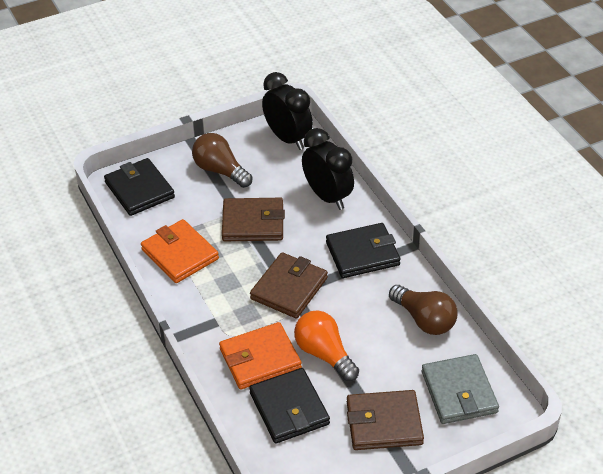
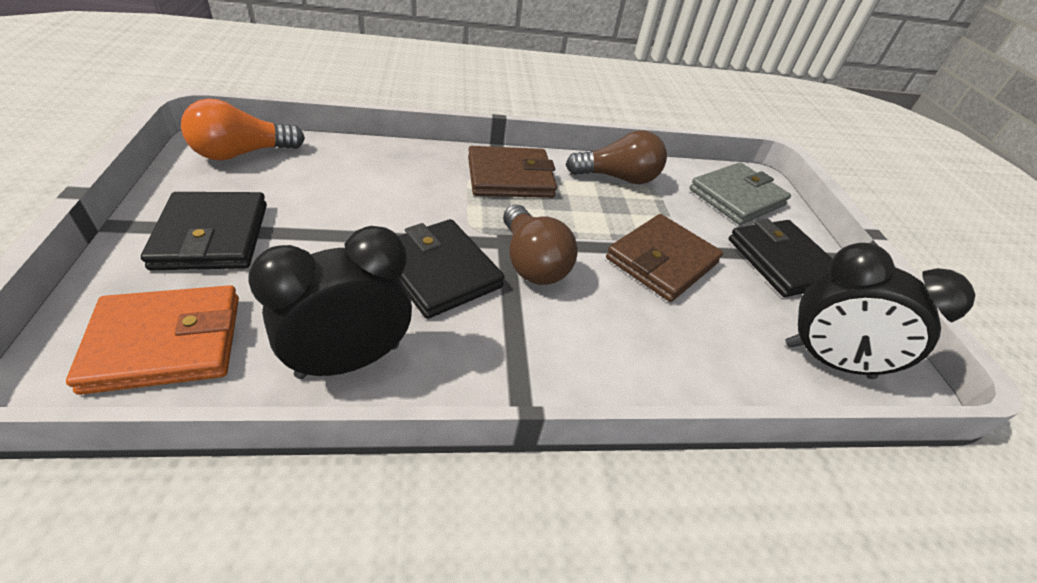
brown wallet: 3 -> 2
orange wallet: 2 -> 1

